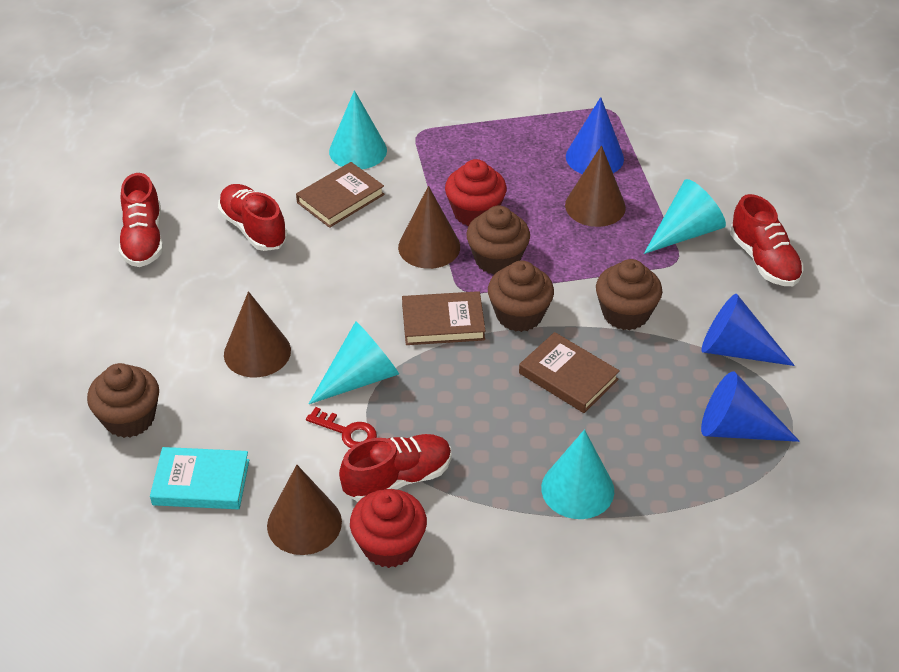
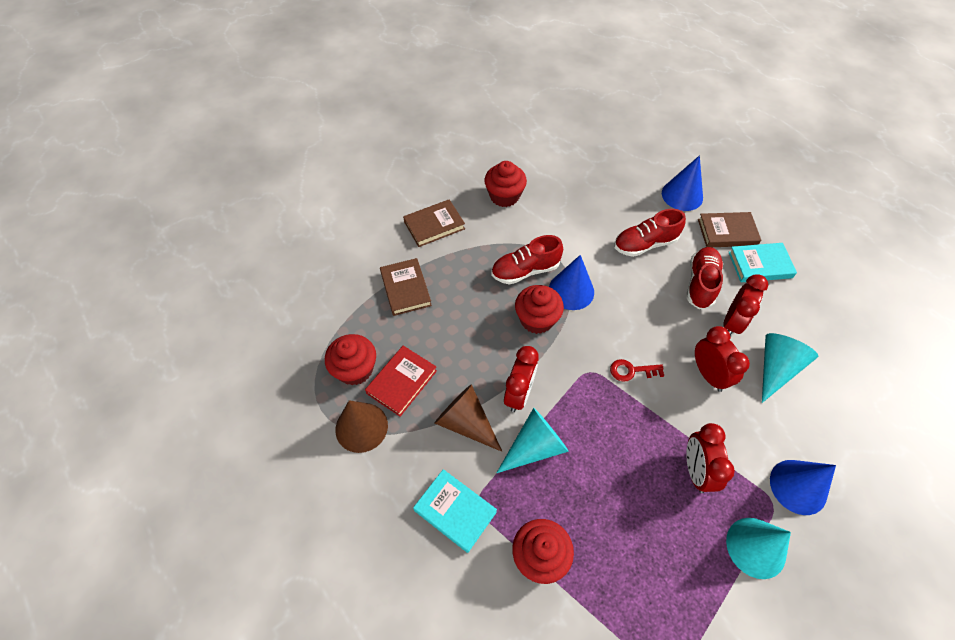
brown cone: 4 -> 2
brown cupcake: 4 -> 0
red book: 0 -> 1
red clock: 0 -> 4
red cupcake: 2 -> 4
red shoe: 4 -> 3
turquoise book: 1 -> 2
turquoise cone: 4 -> 3

